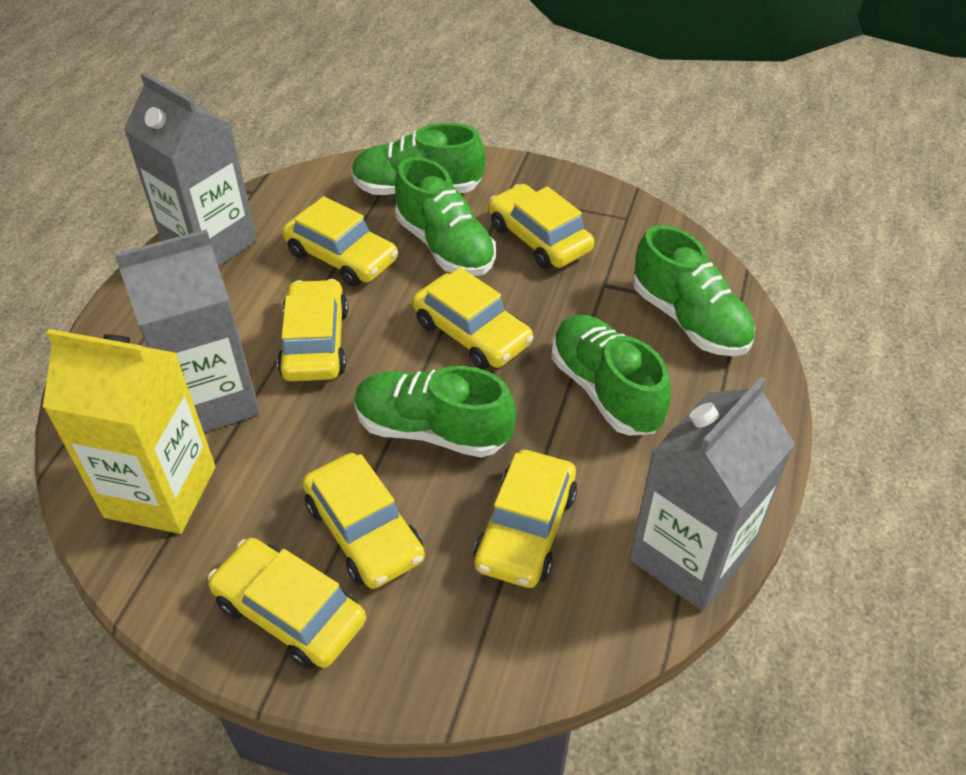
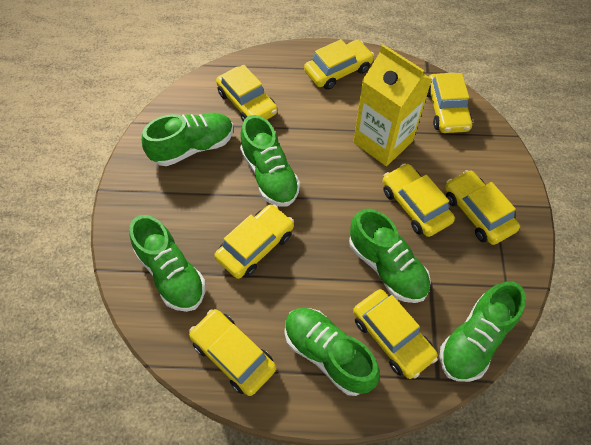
green shoe: 5 -> 6
grey carton: 3 -> 0
yellow car: 7 -> 8

